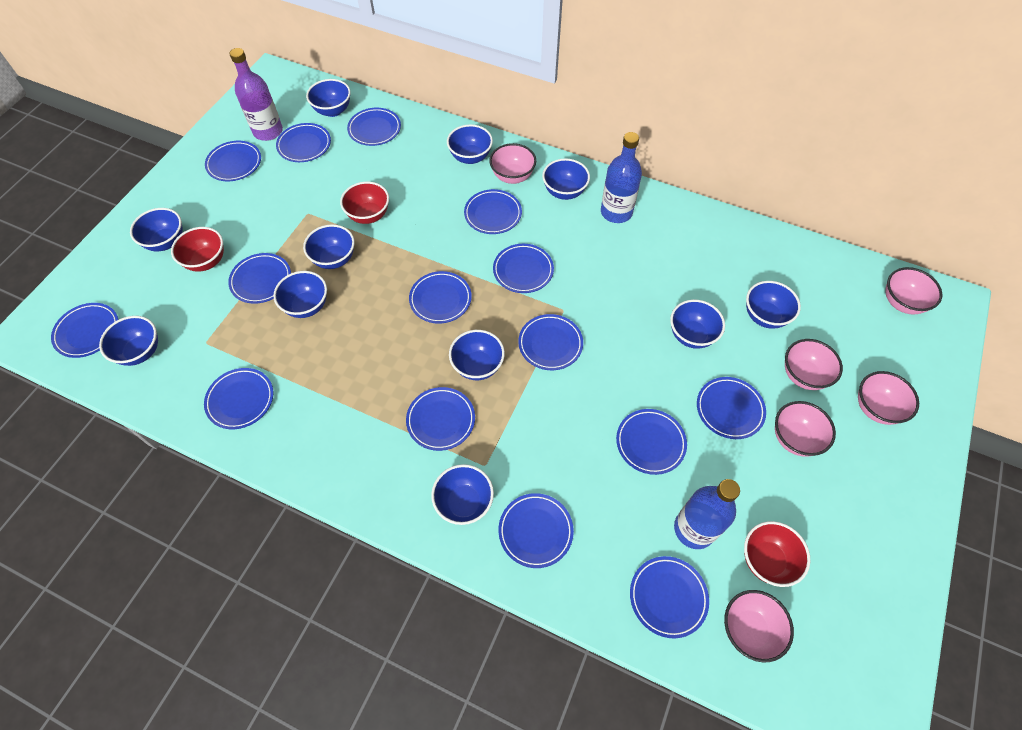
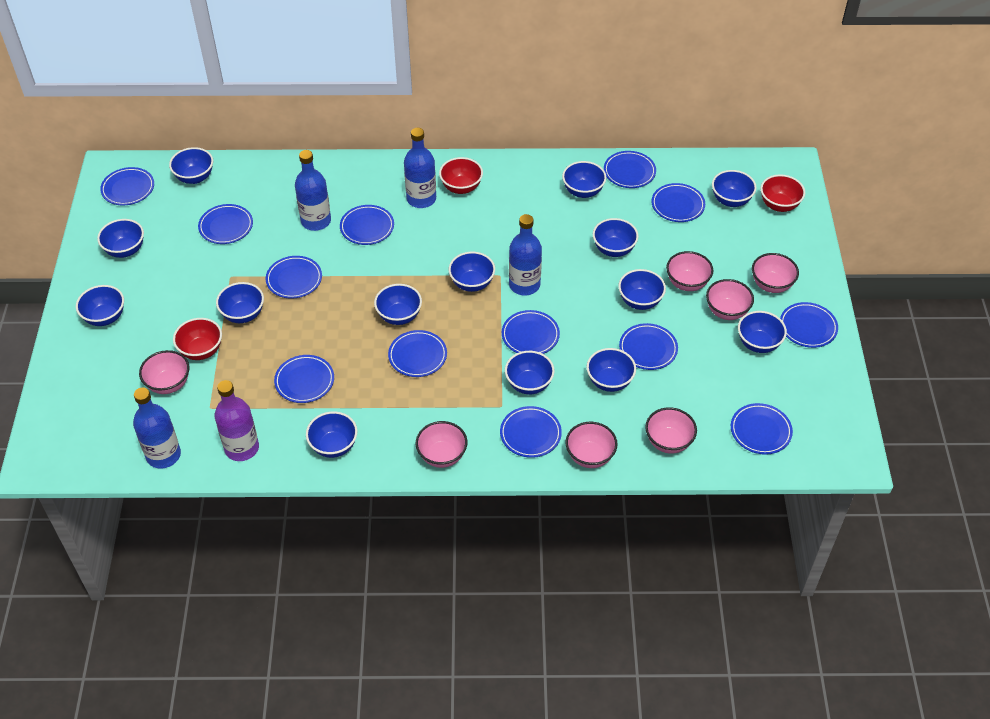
blue bottle: 2 -> 4
blue bowl: 11 -> 14
blue plate: 15 -> 13
pink bowl: 6 -> 7

